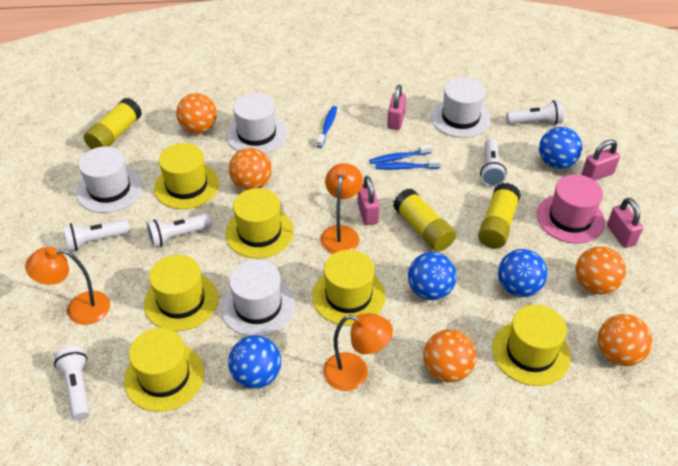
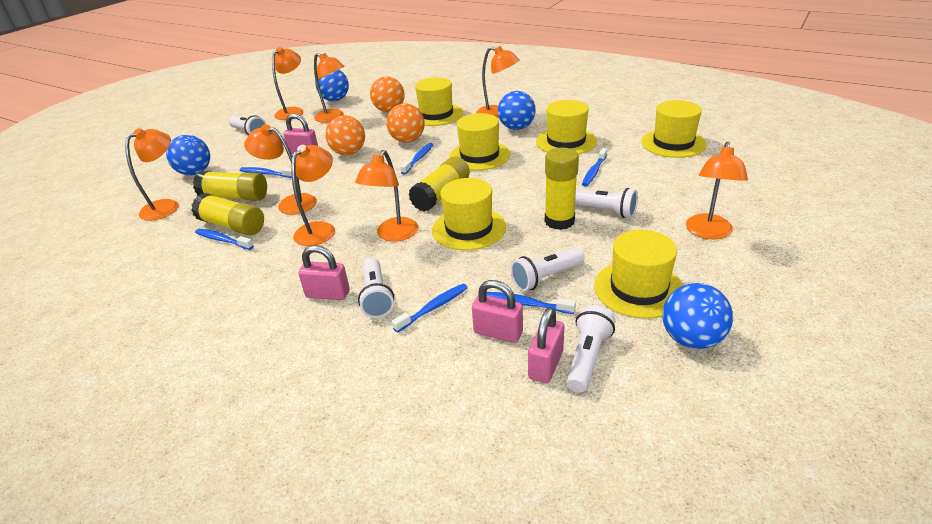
blue toothbrush: 3 -> 6
orange ball: 5 -> 3
orange lamp: 3 -> 8
pink hat: 1 -> 0
white hat: 4 -> 0
yellow glue stick: 3 -> 4

